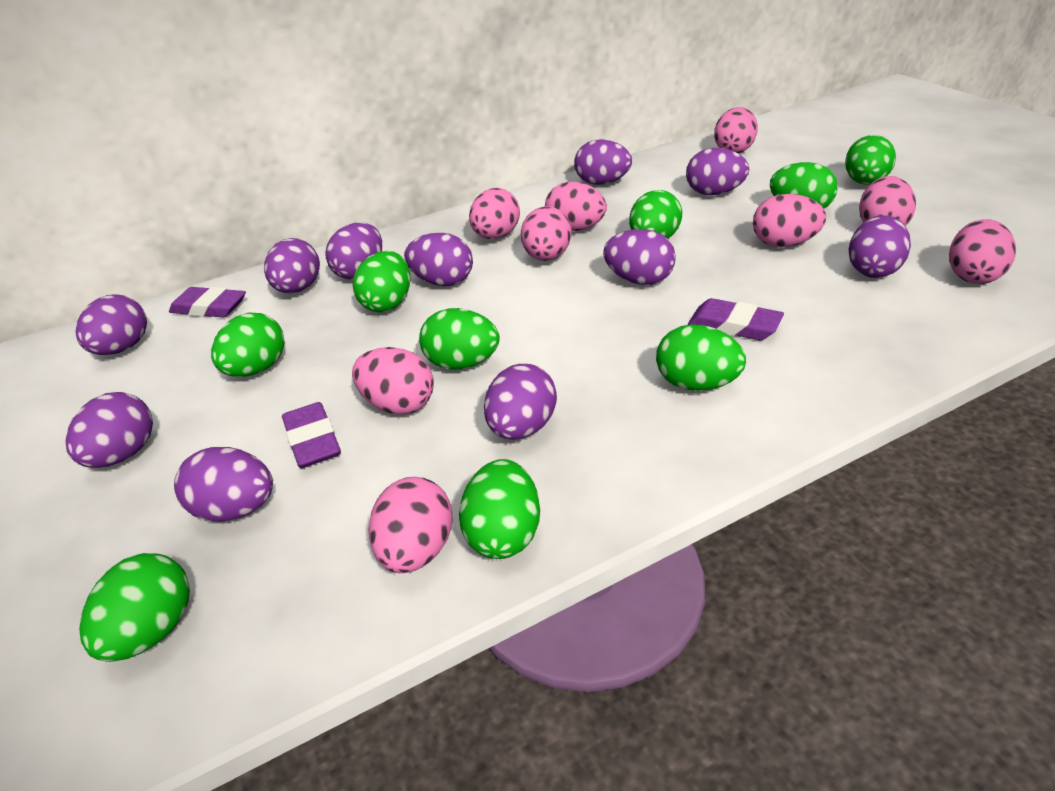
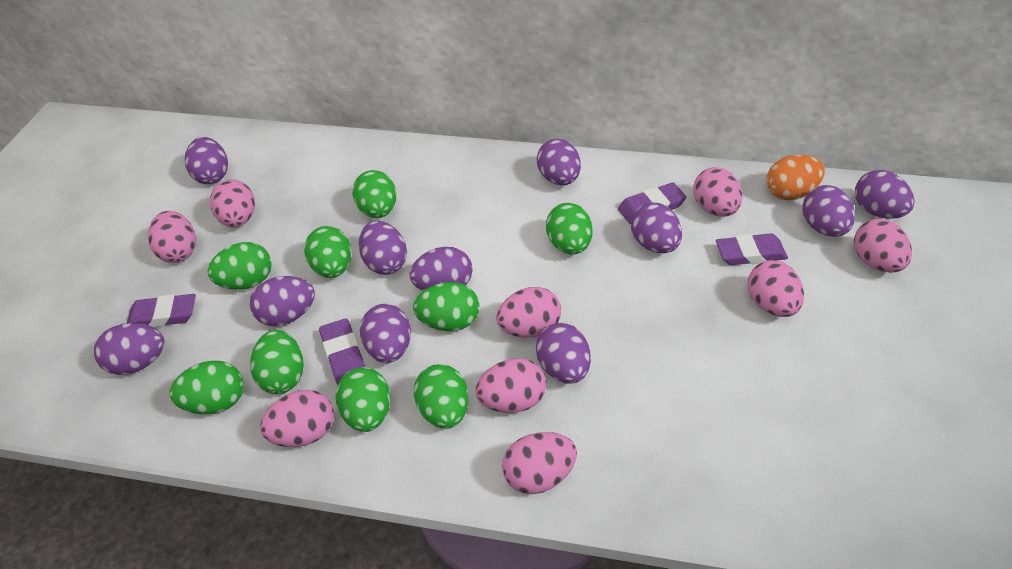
orange egg: 0 -> 1
purple eraser: 3 -> 4

